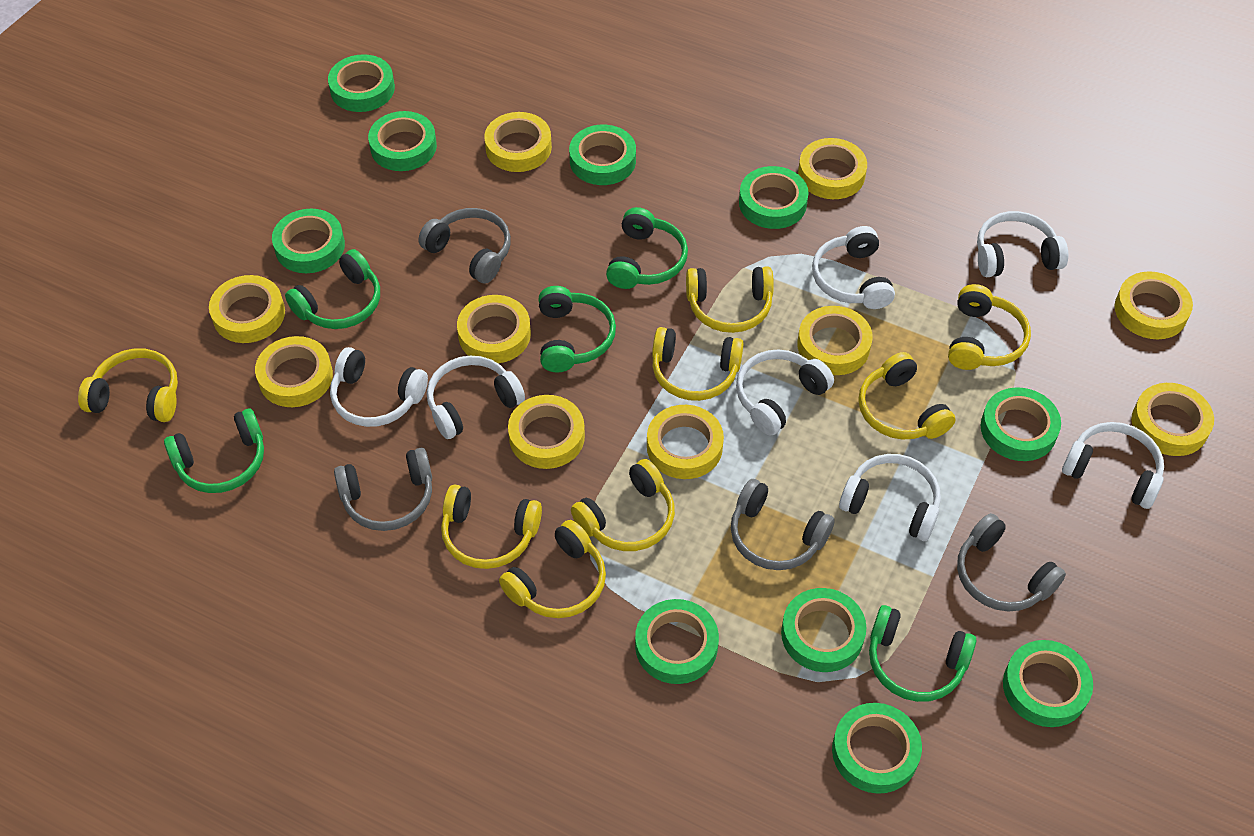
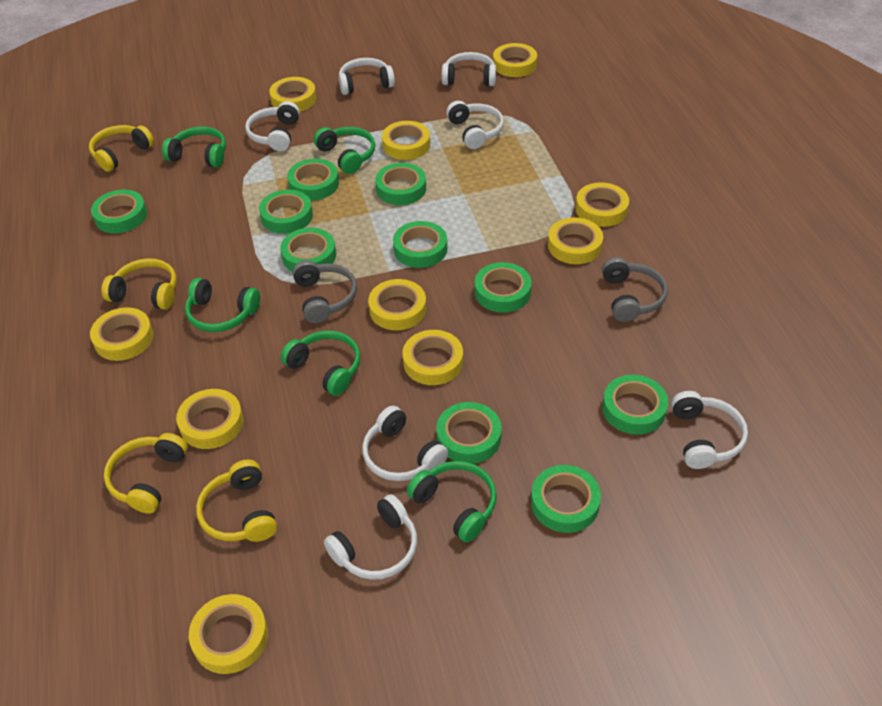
grey headphones: 4 -> 2
yellow headphones: 8 -> 4

